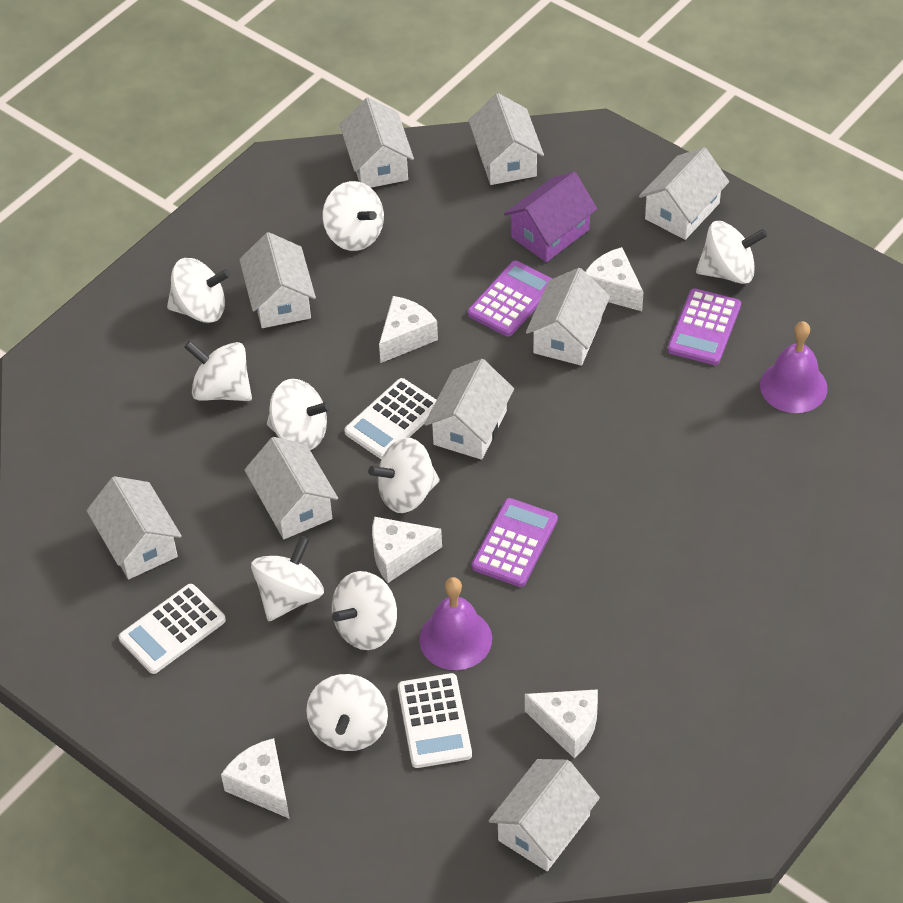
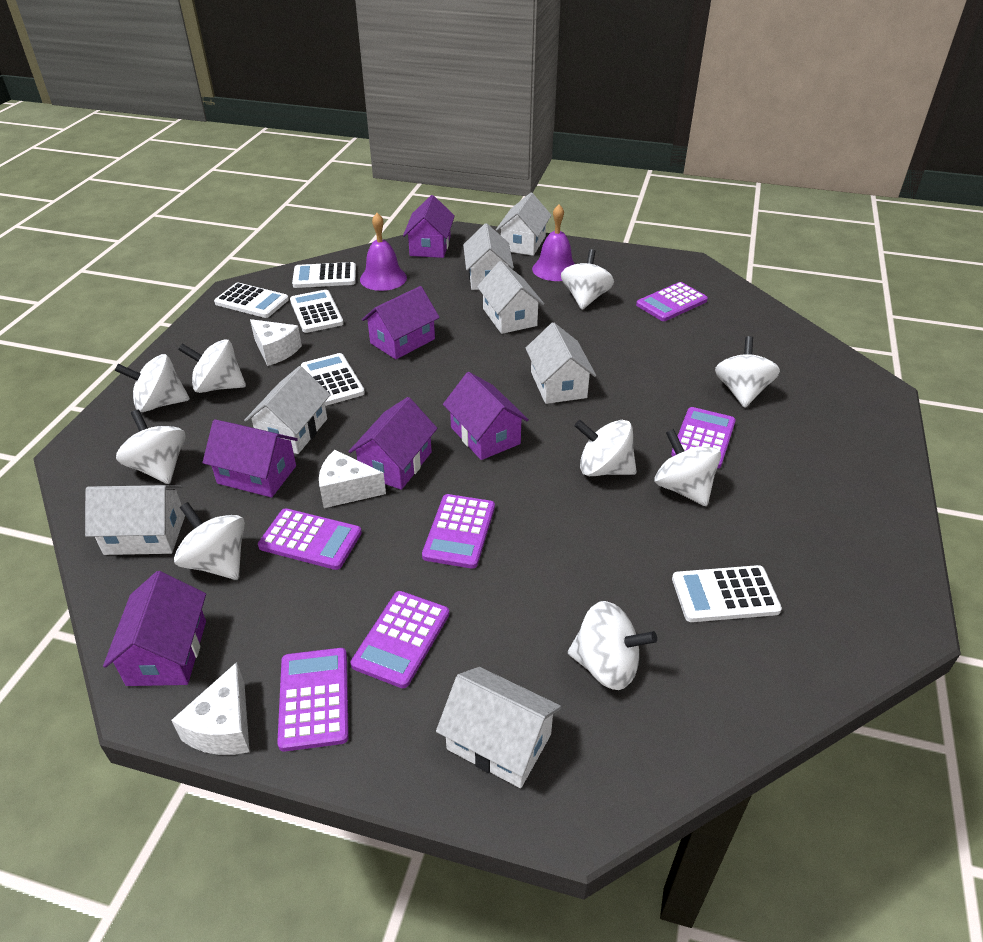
purple calculator: 3 -> 6
purple house: 1 -> 6
white calculator: 3 -> 5
white cheese: 5 -> 3
white house: 9 -> 7

